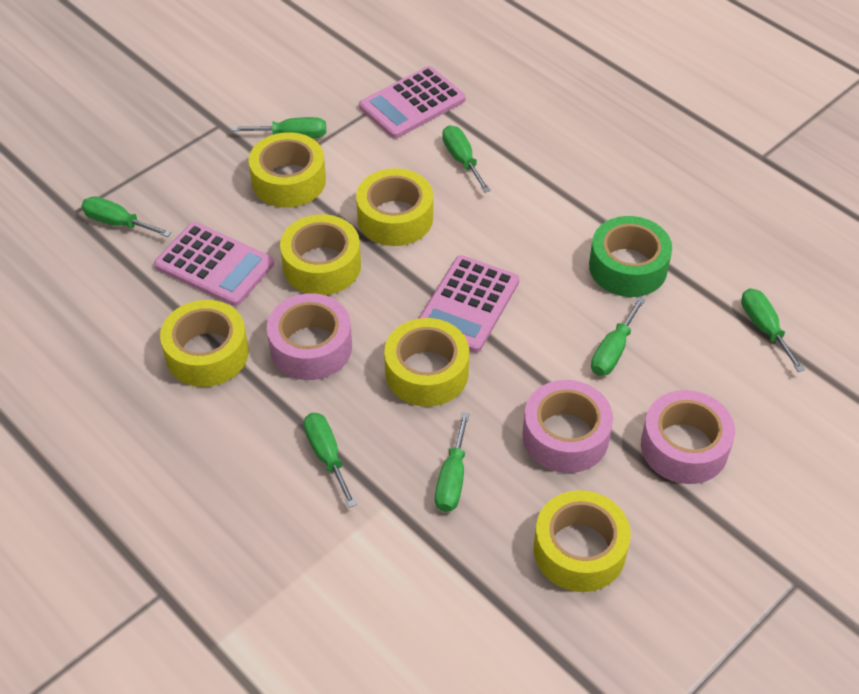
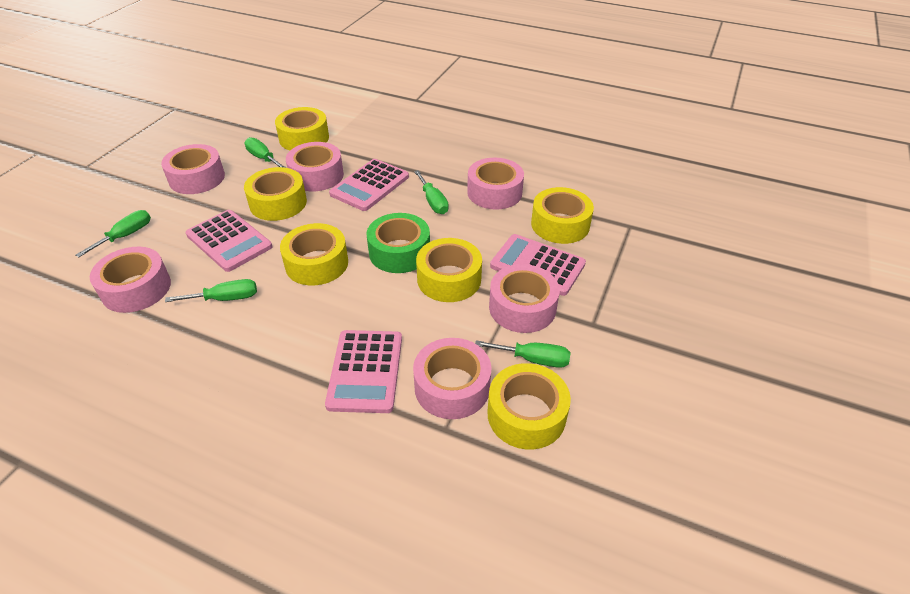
green screwdriver: 7 -> 5
pink calculator: 3 -> 4
pink tape: 3 -> 6

